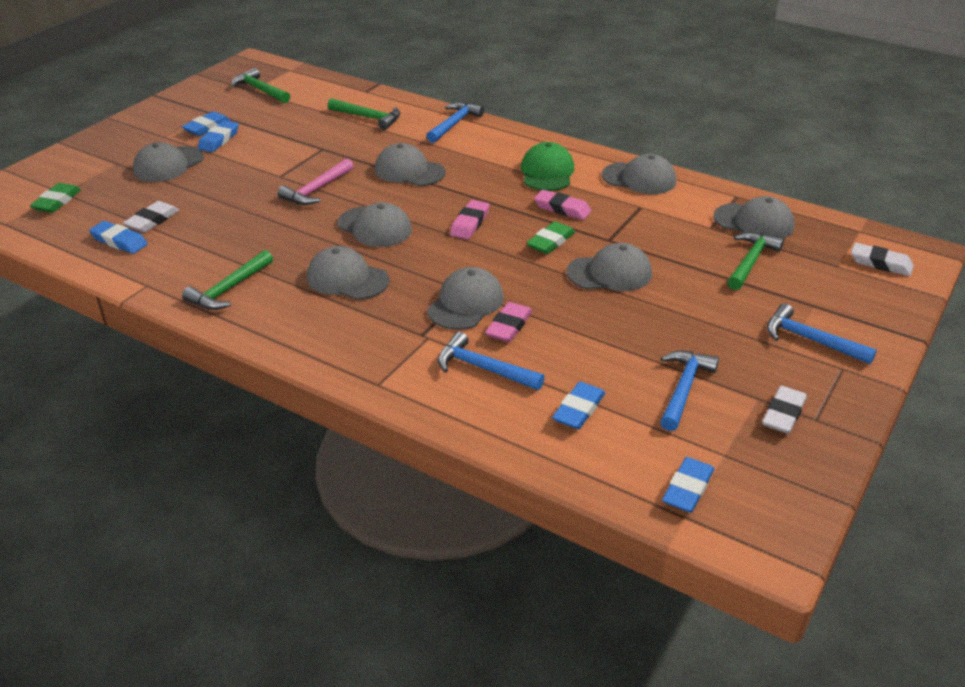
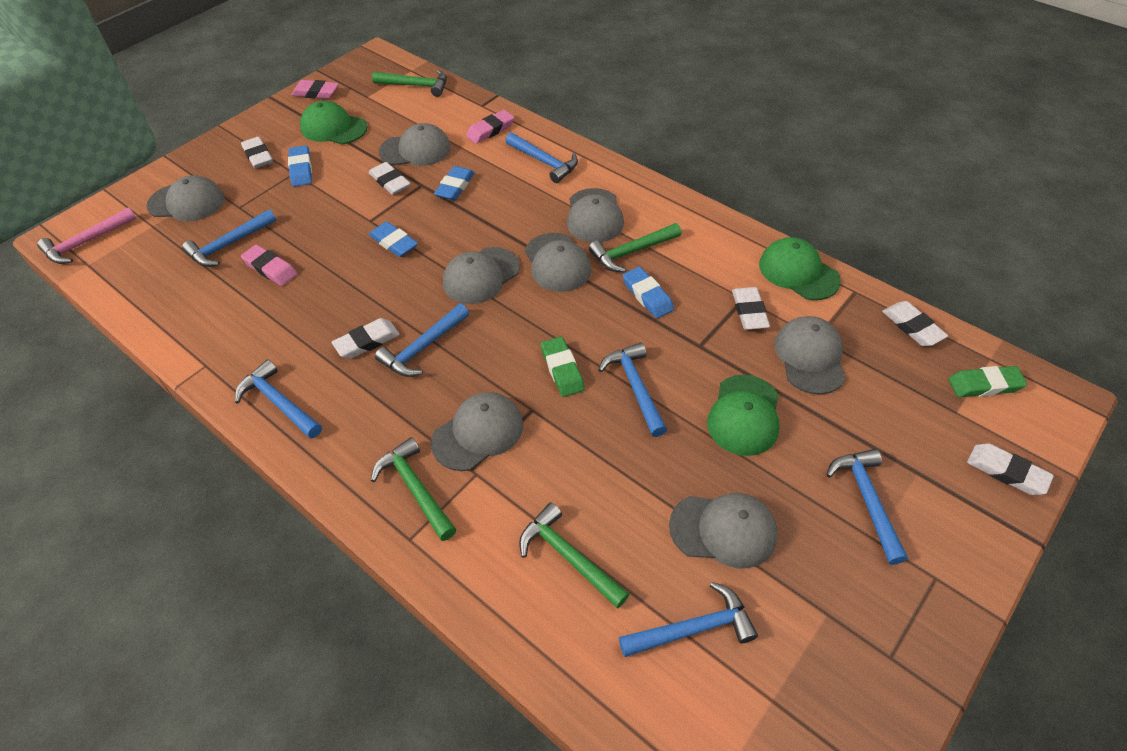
blue eraser: 5 -> 4
blue hammer: 4 -> 7
green cap: 1 -> 3
white eraser: 3 -> 6

